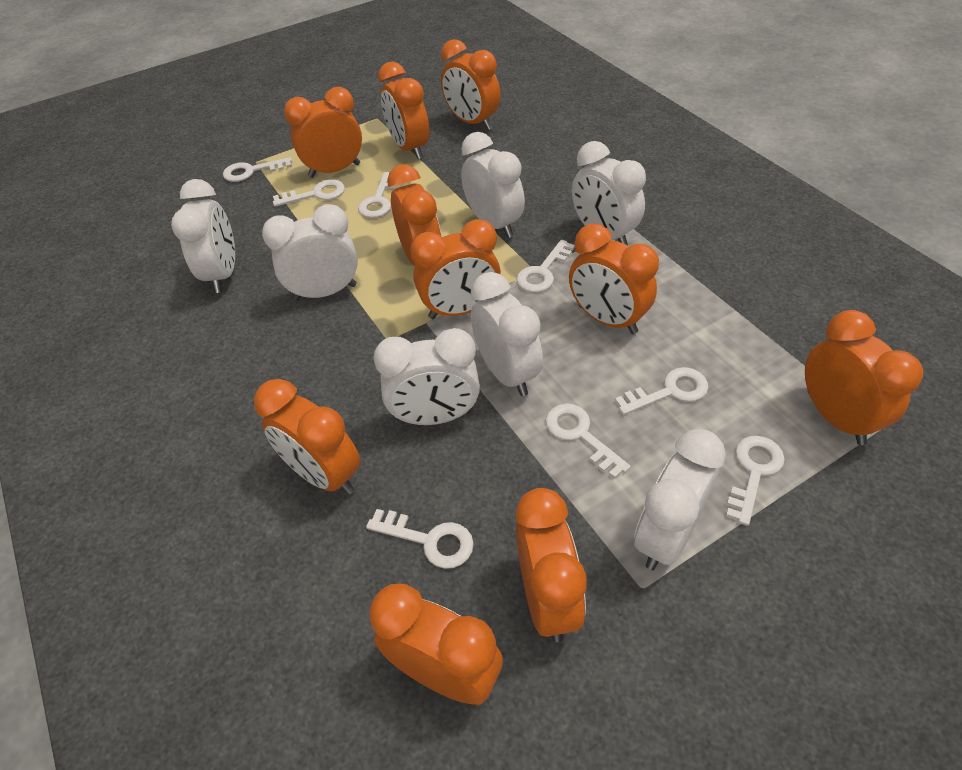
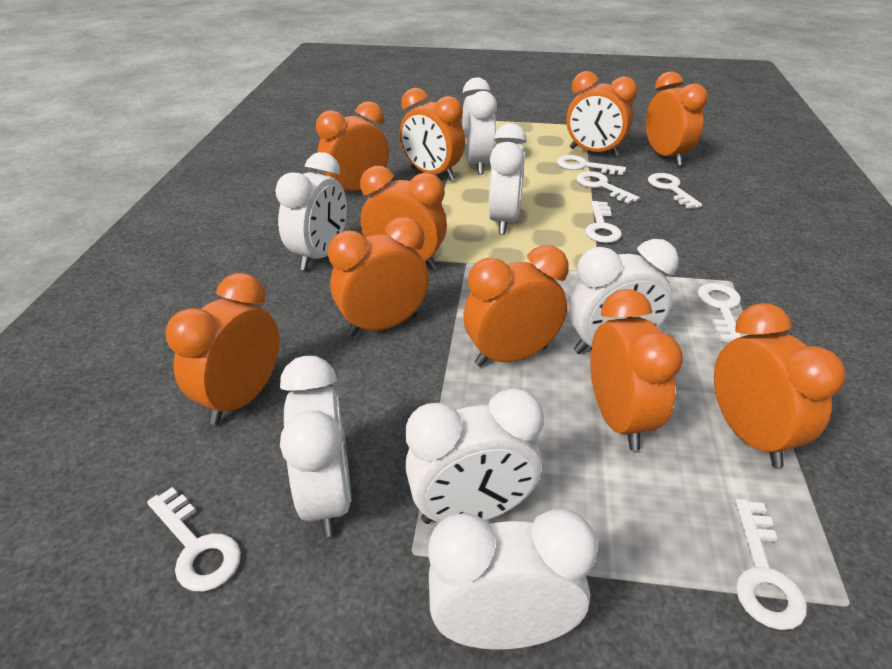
white key: 8 -> 7

